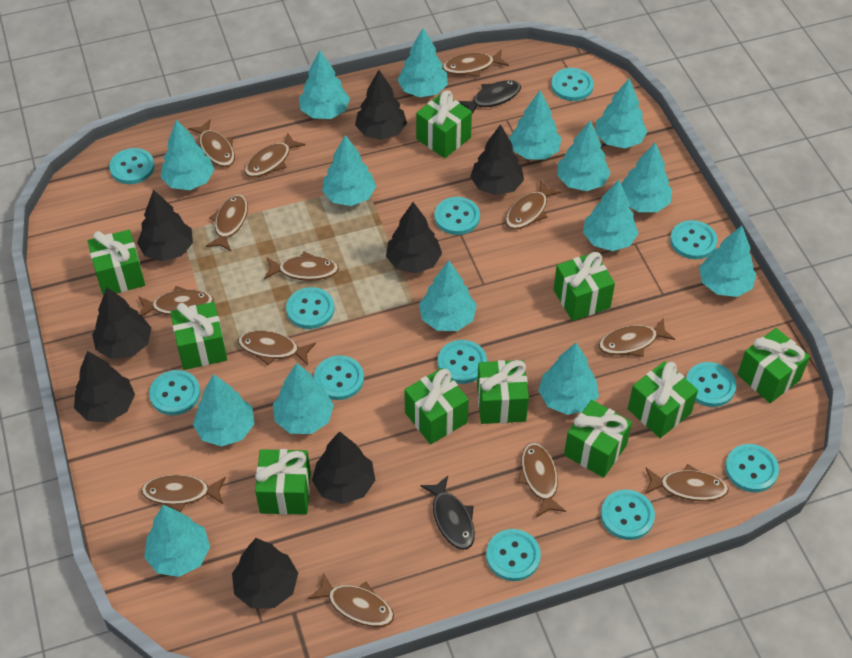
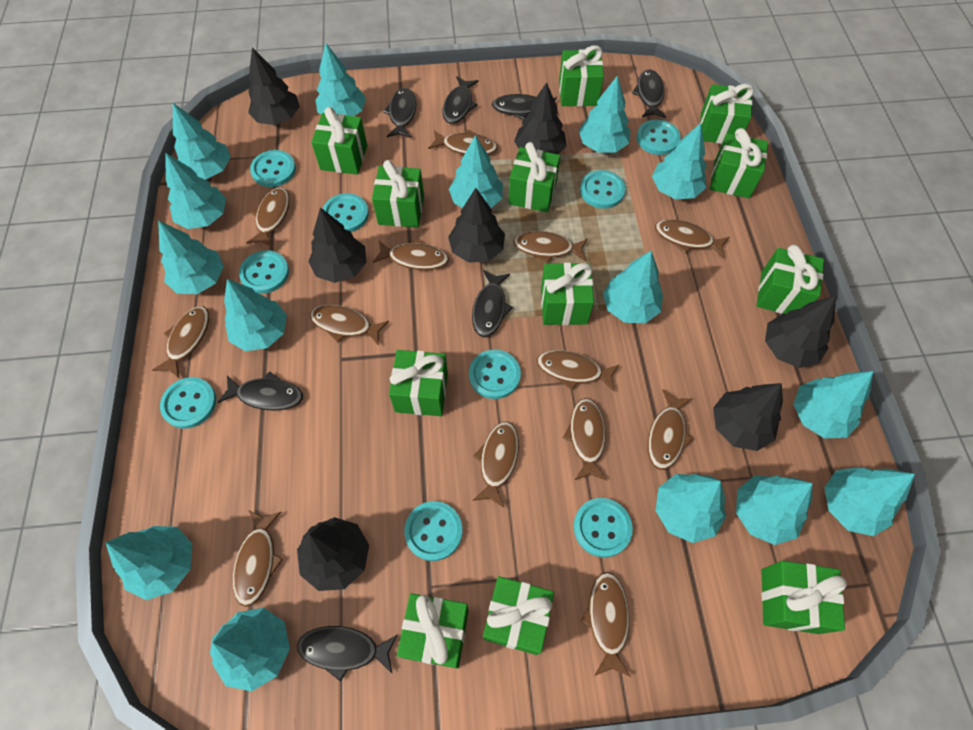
black fish: 2 -> 7
black tree: 8 -> 7
green gift: 10 -> 12
turquoise button: 12 -> 9

